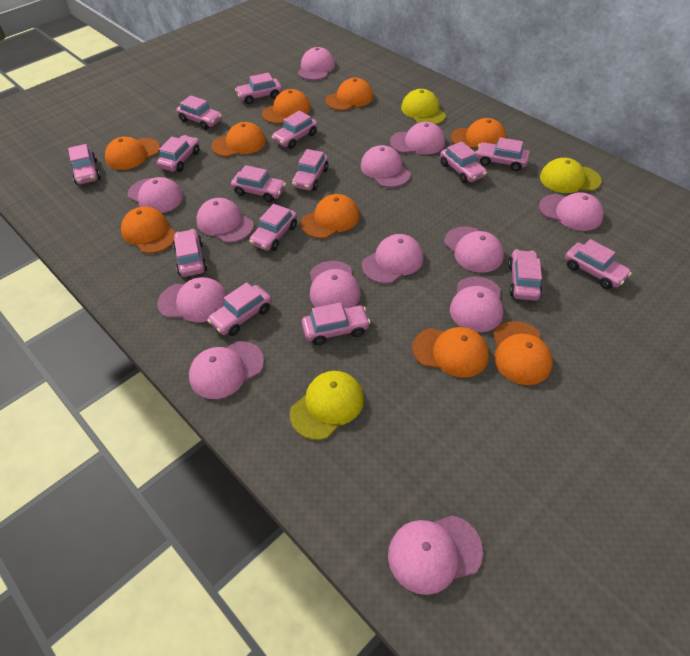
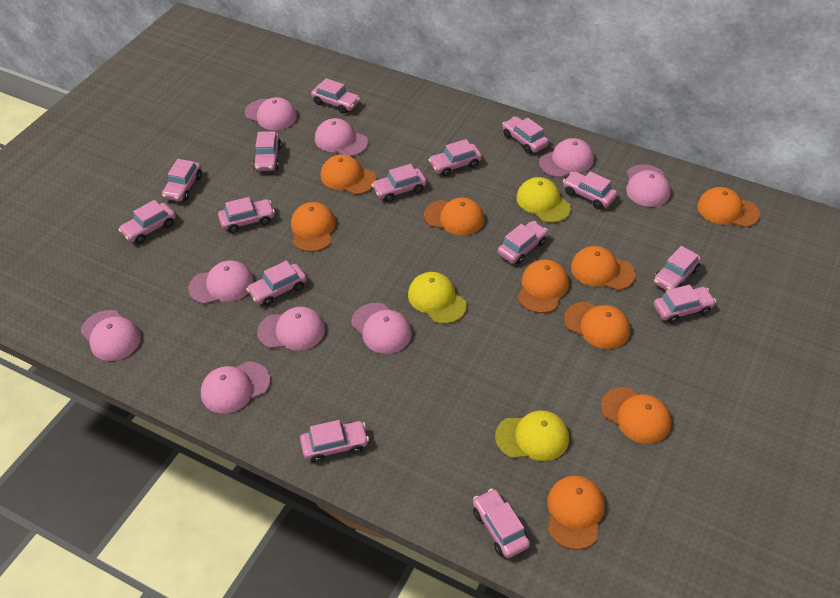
pink cap: 13 -> 9

